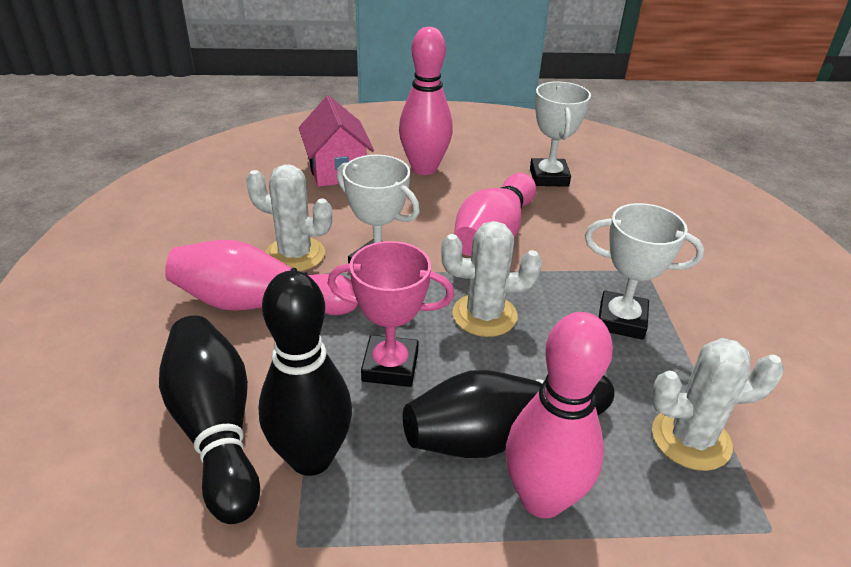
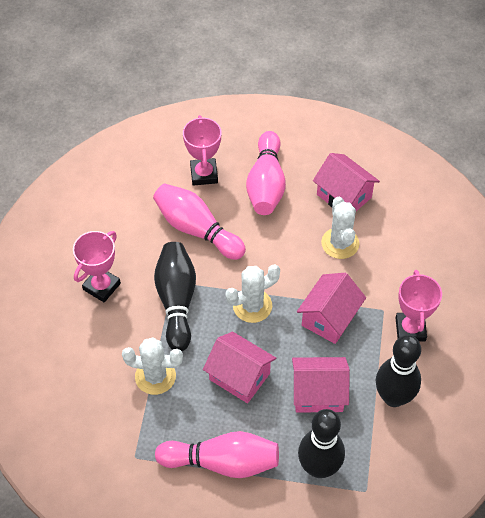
pink bowling pin: 4 -> 3
pink house: 1 -> 4
pink trophy: 1 -> 3
white trophy: 3 -> 0

